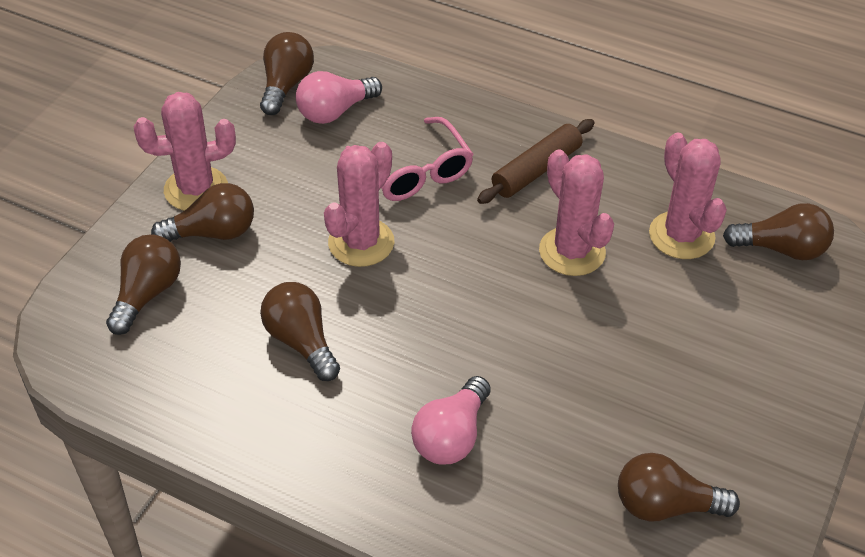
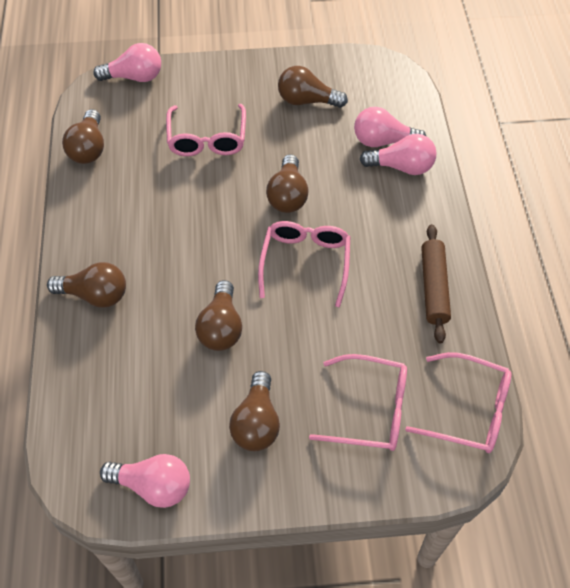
pink cactus: 4 -> 0
pink glasses: 1 -> 4
pink light bulb: 2 -> 4

